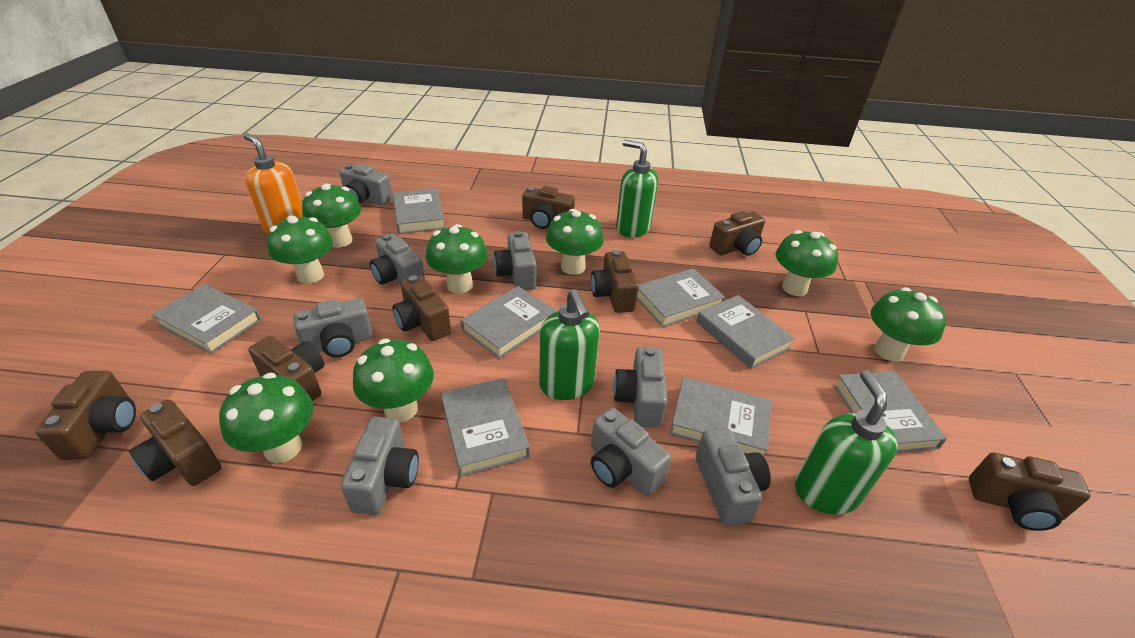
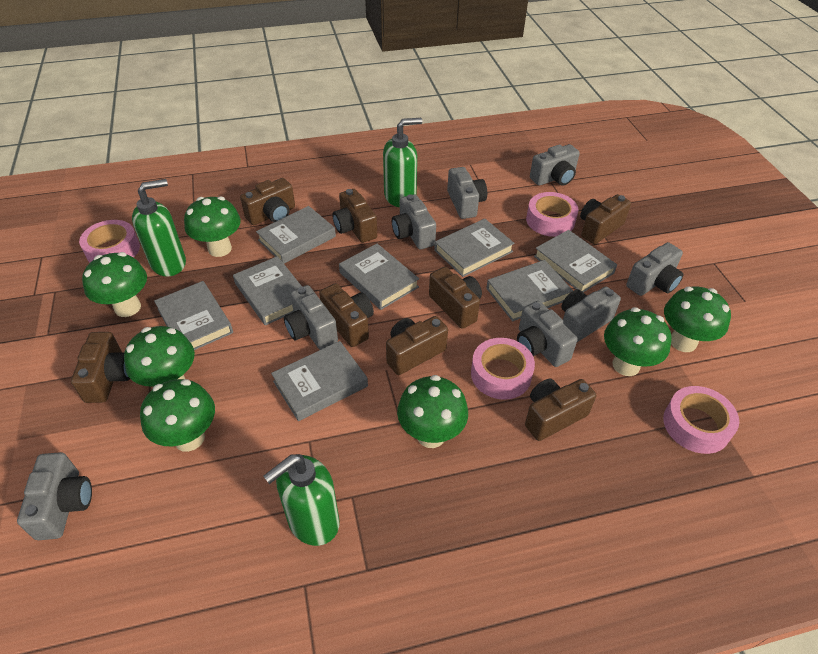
green mushroom: 8 -> 7
orange soap dispenser: 1 -> 0
pink tape: 0 -> 4

